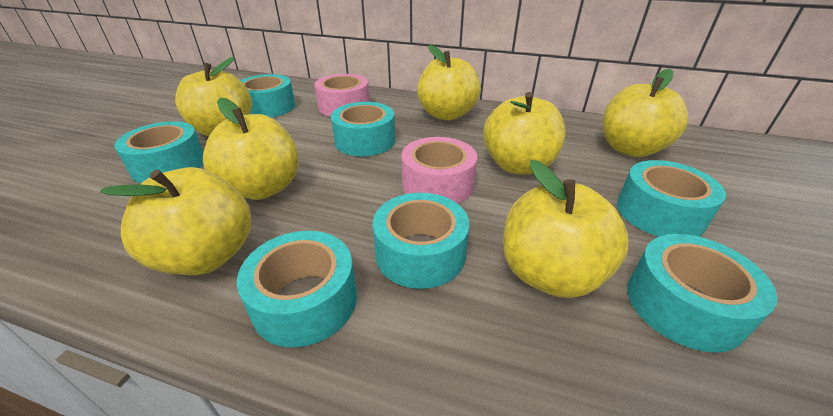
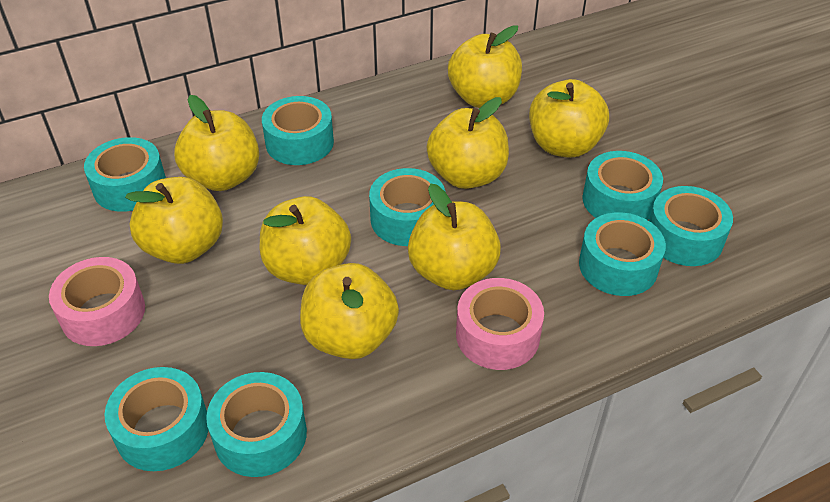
turquoise tape: 7 -> 8
yellow apple: 7 -> 8

